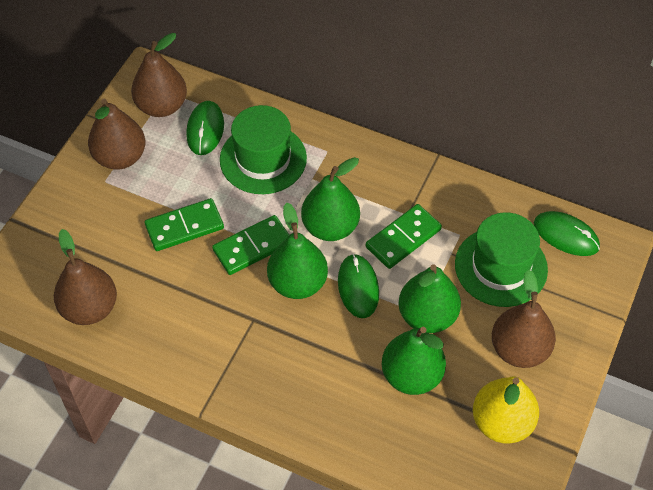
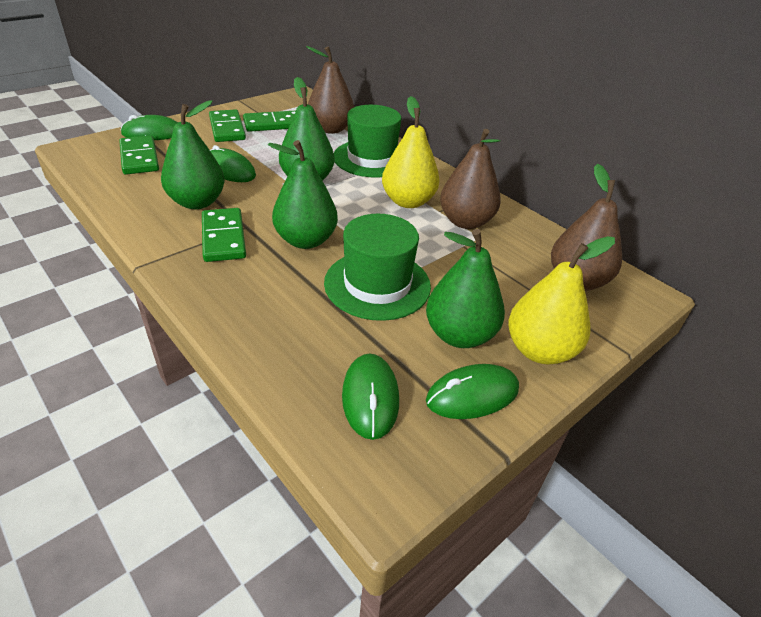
brown pear: 4 -> 3
green domino: 3 -> 4
green mouse: 3 -> 4
yellow pear: 1 -> 2

